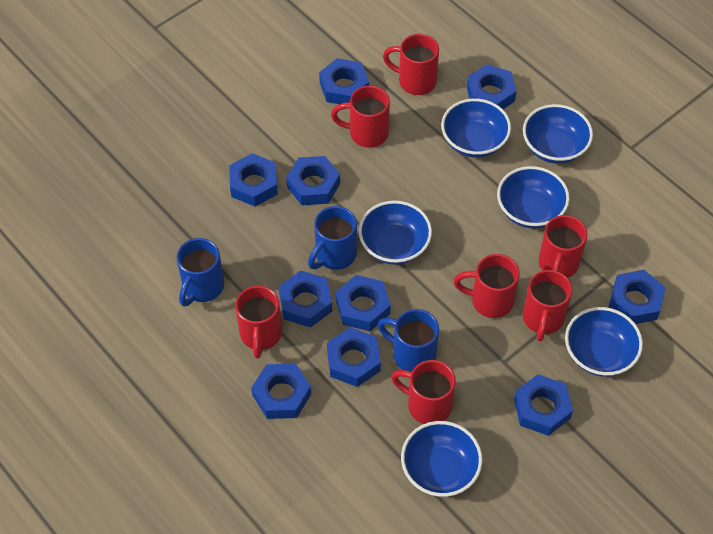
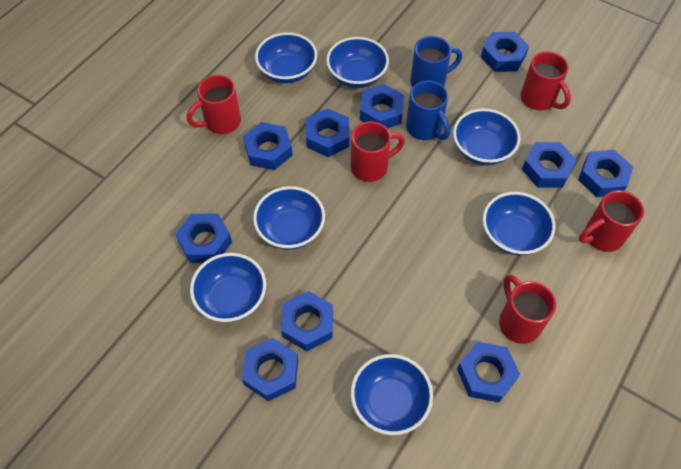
blue bowl: 6 -> 7
blue mug: 3 -> 2
red mug: 7 -> 5

